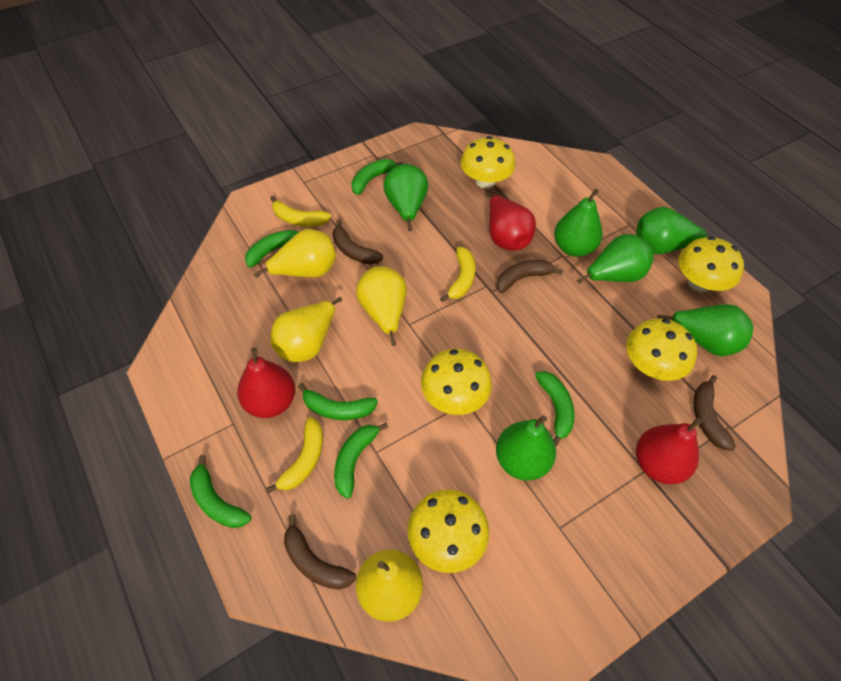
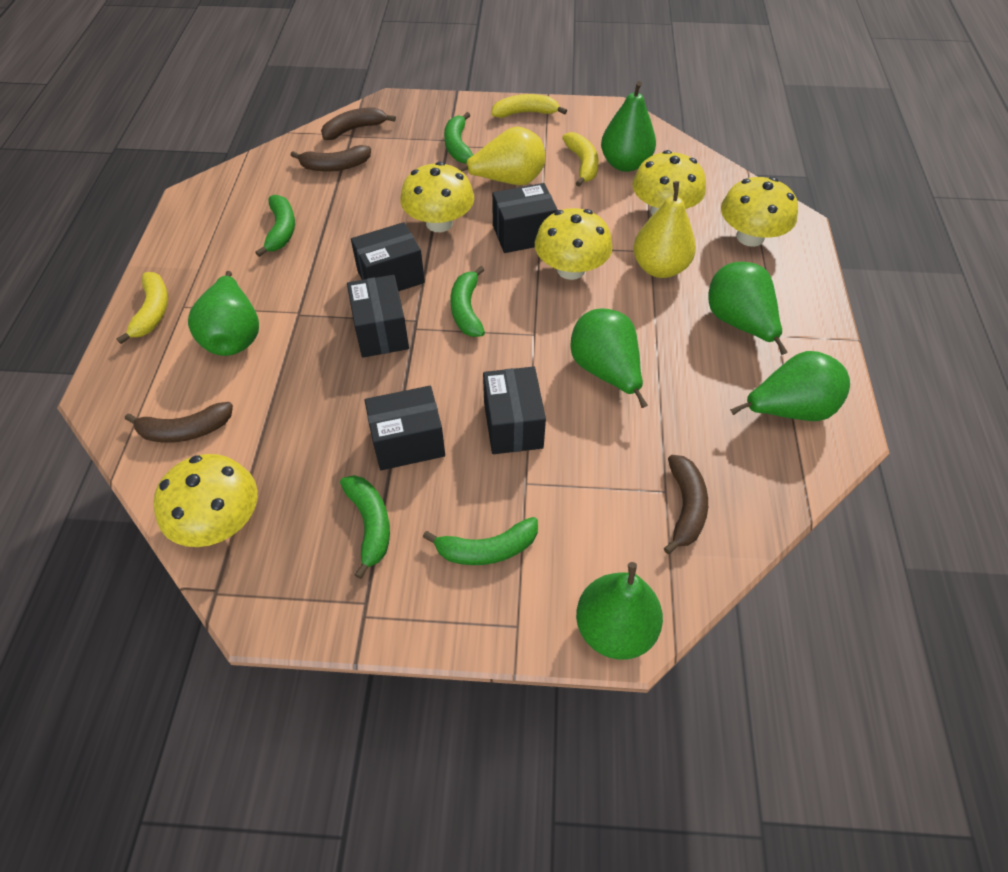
black box: 0 -> 5
green banana: 6 -> 5
red pear: 3 -> 0
yellow pear: 4 -> 2

